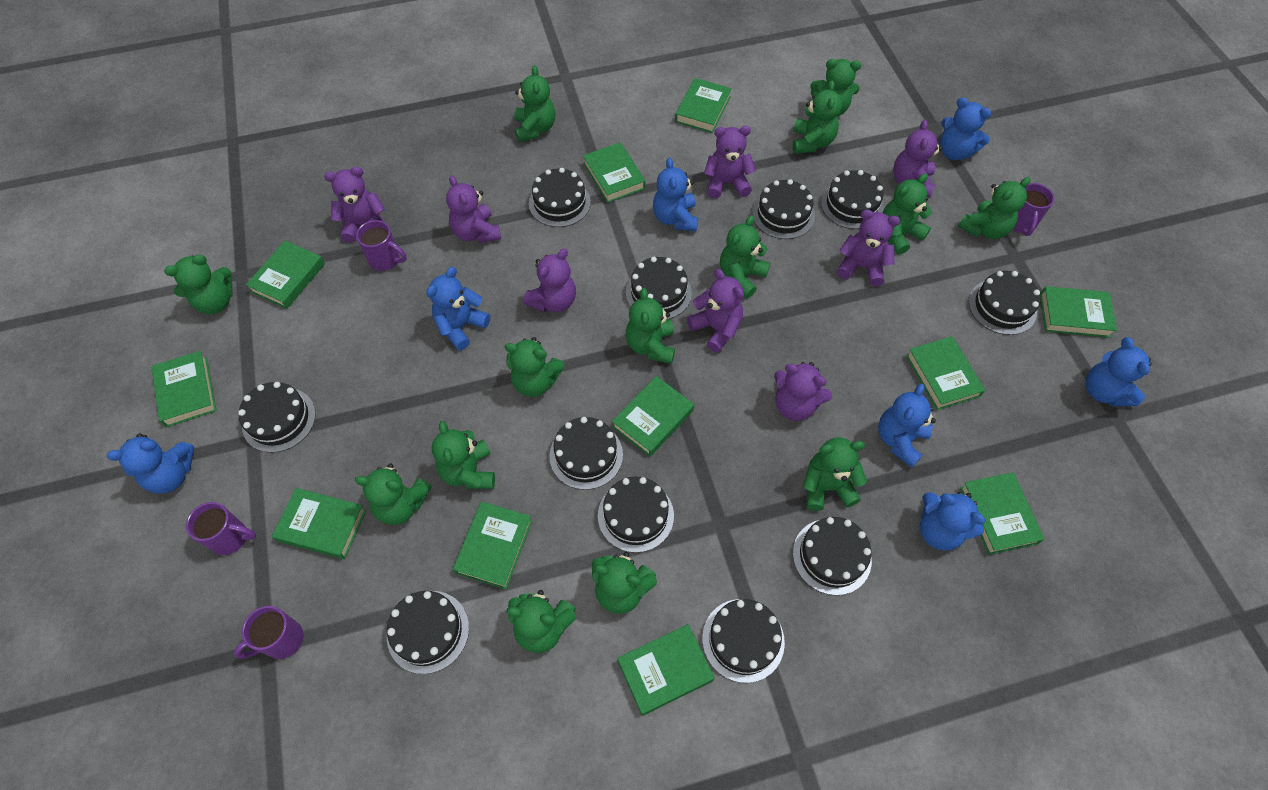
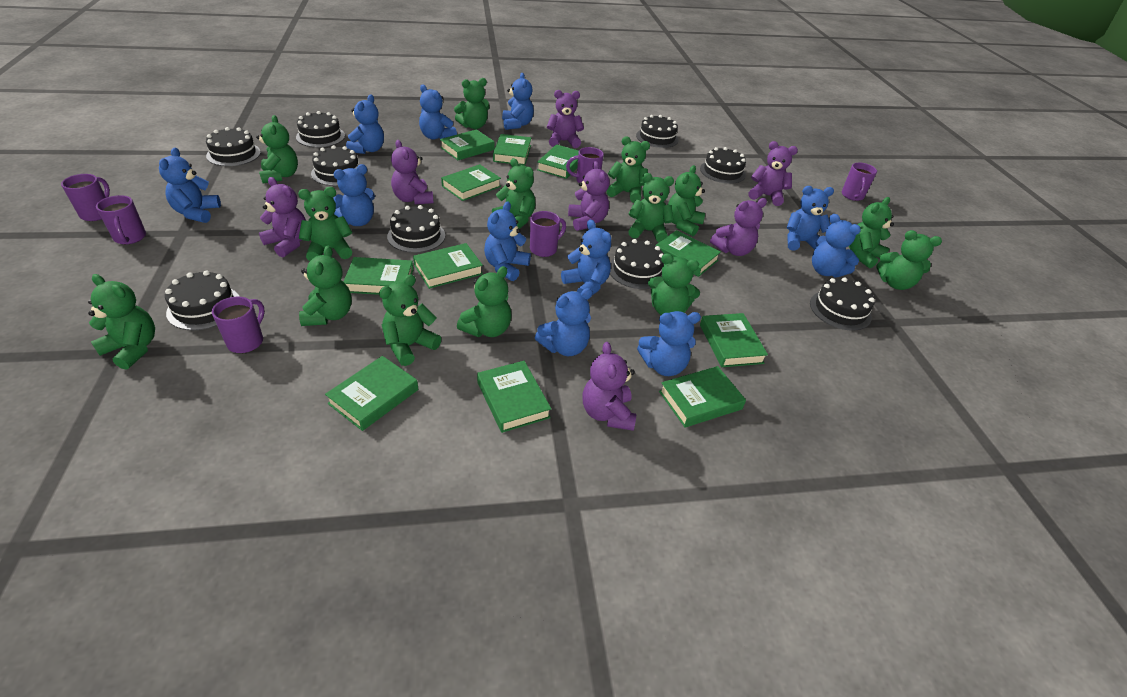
black cake: 11 -> 9
blue teddy bear: 7 -> 11
purple mug: 4 -> 6
purple teddy bear: 8 -> 7

